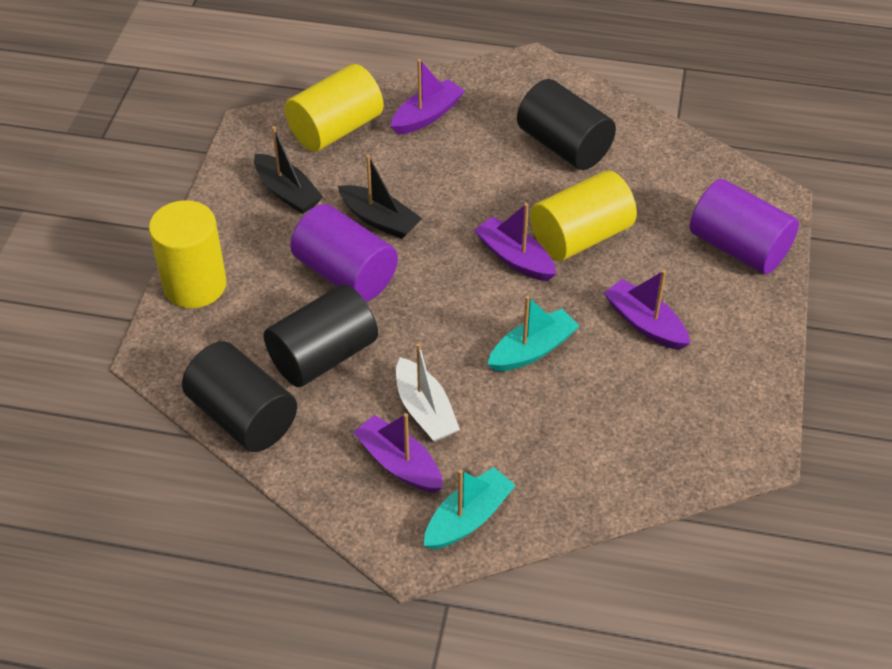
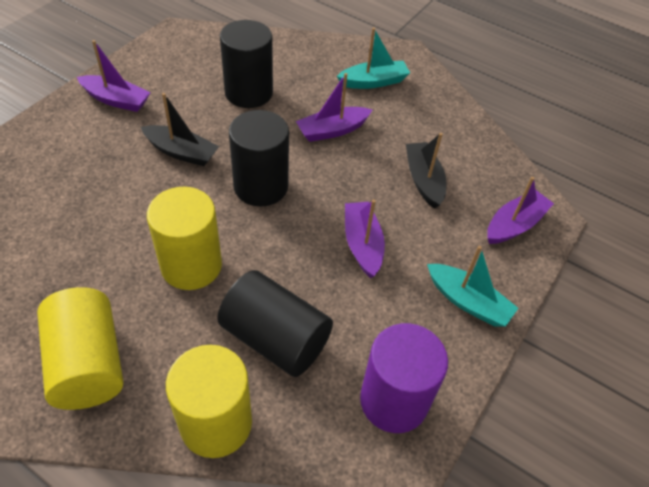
purple cylinder: 2 -> 1
white boat: 1 -> 0

